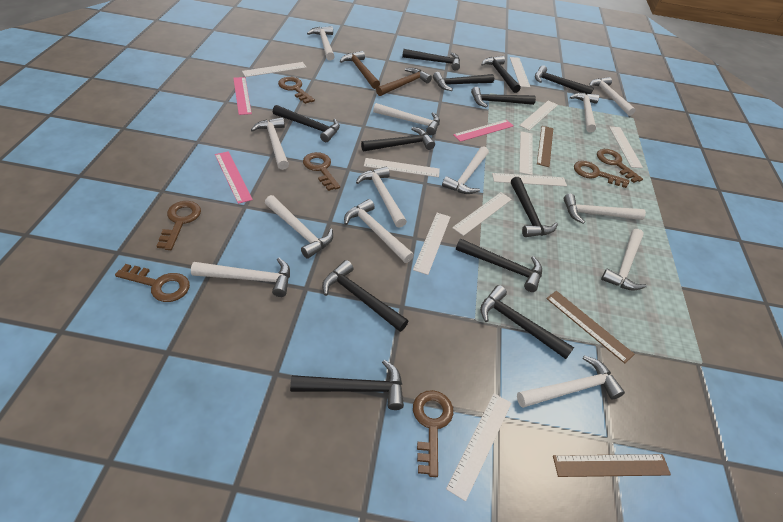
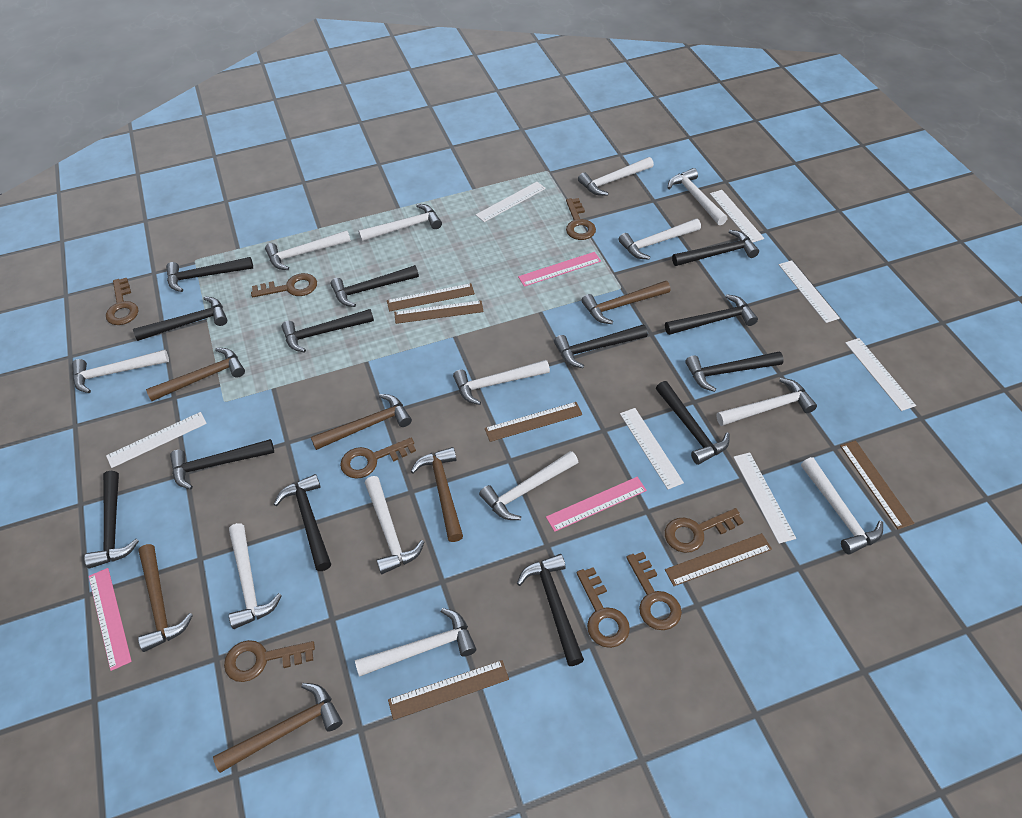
black hammer: 12 -> 13
brown hammer: 2 -> 6
brown key: 7 -> 8
brown ruler: 3 -> 6
white ruler: 10 -> 7

